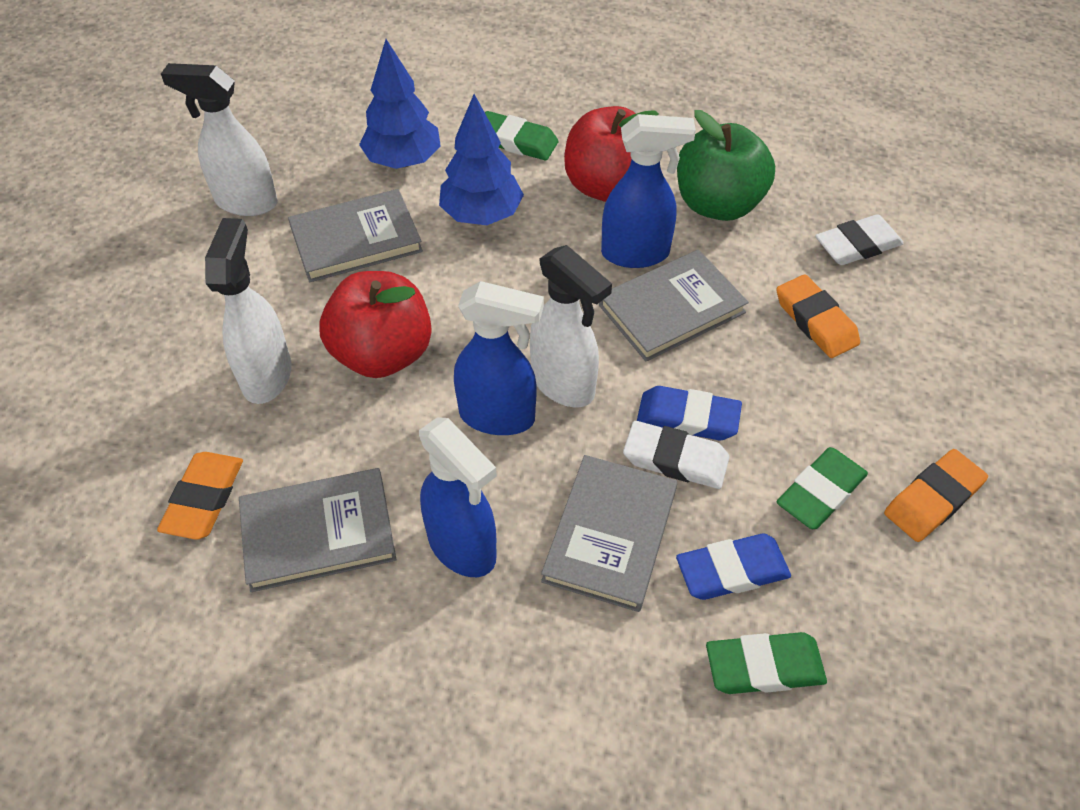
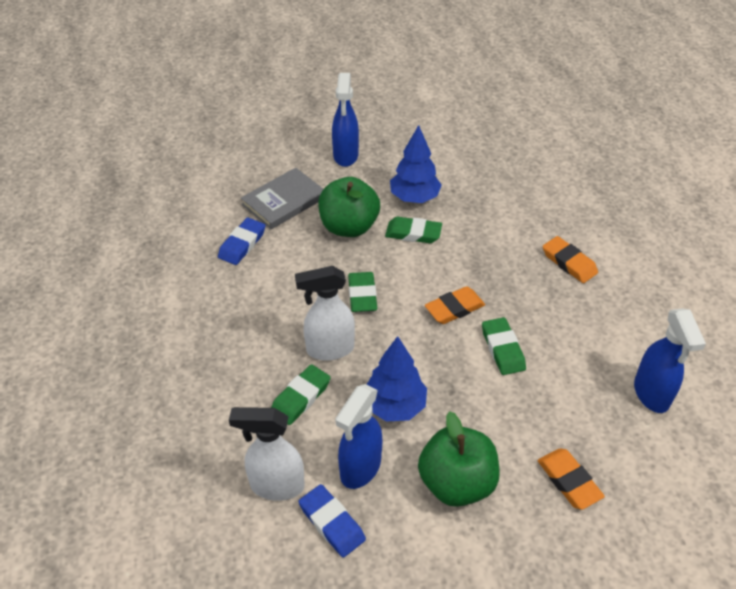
green apple: 1 -> 2
green eraser: 3 -> 4
grey book: 4 -> 1
red apple: 2 -> 0
white eraser: 2 -> 0
white spray bottle: 3 -> 2

